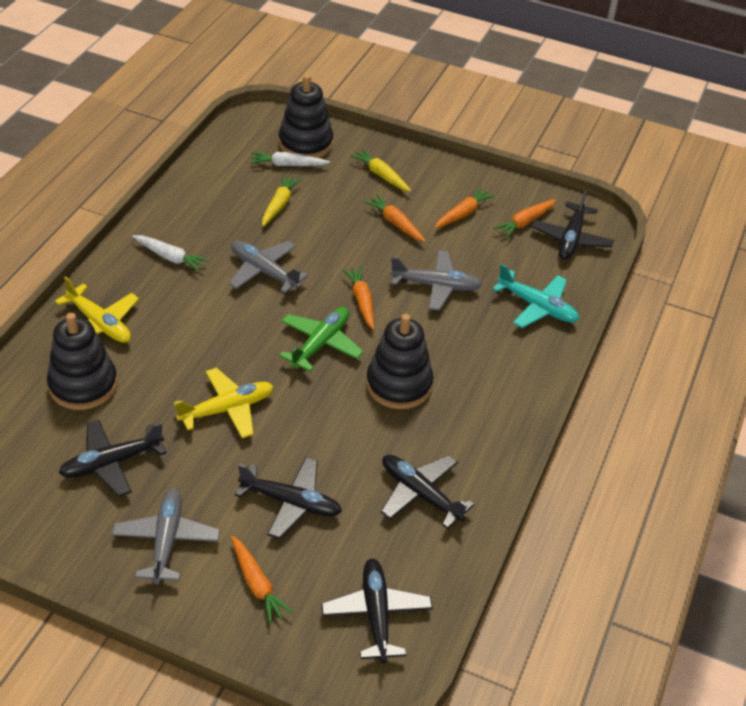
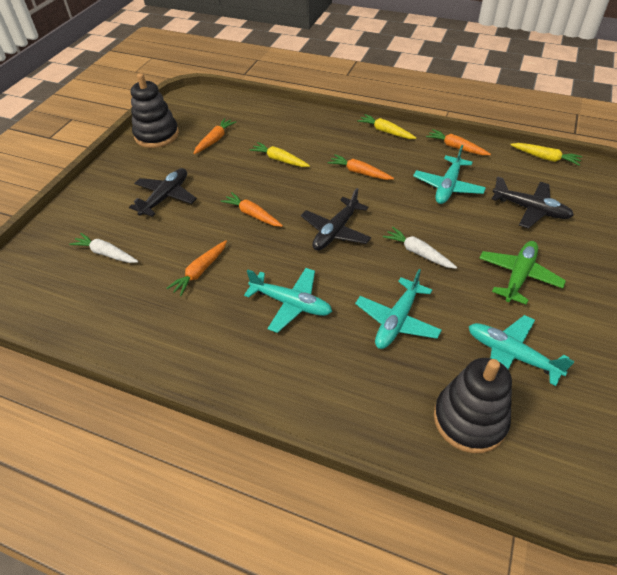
black plane: 5 -> 3
black stacking toy: 3 -> 2
grey plane: 3 -> 0
turquoise plane: 1 -> 4
yellow carrot: 2 -> 3
yellow plane: 2 -> 0

